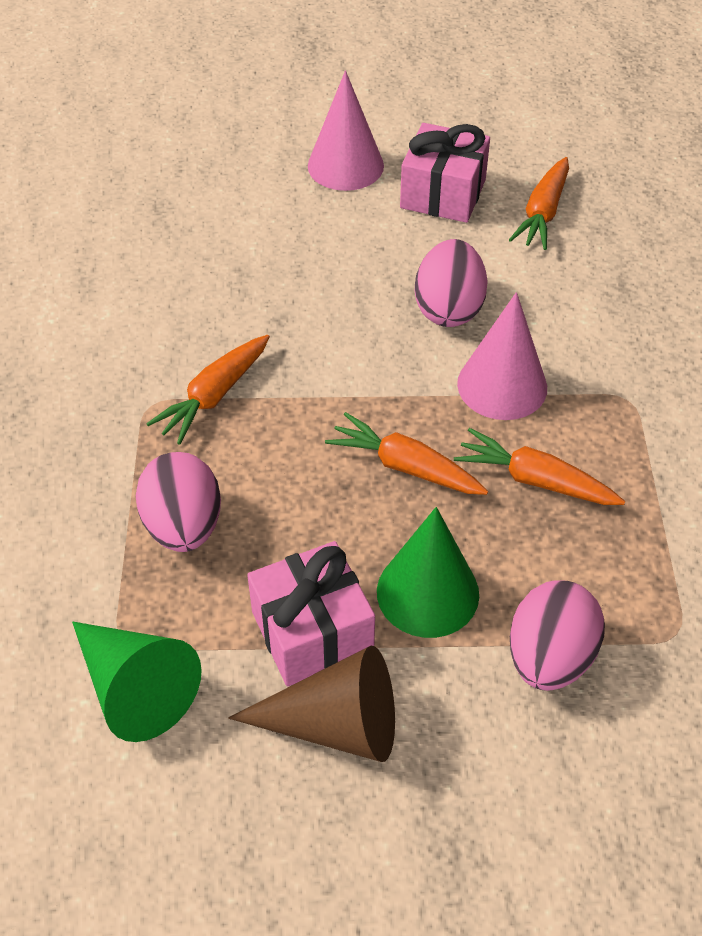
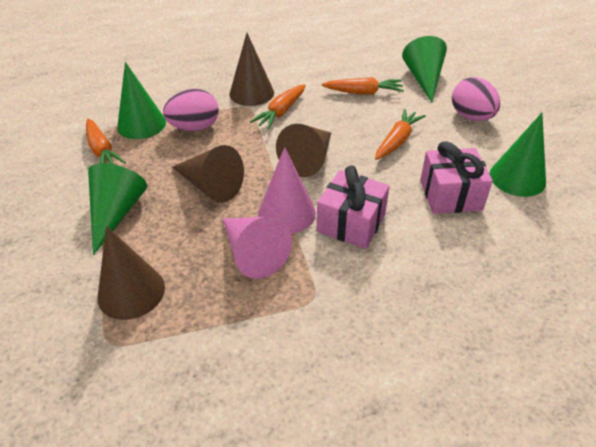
brown cone: 1 -> 4
green cone: 2 -> 4
pink egg: 3 -> 2

